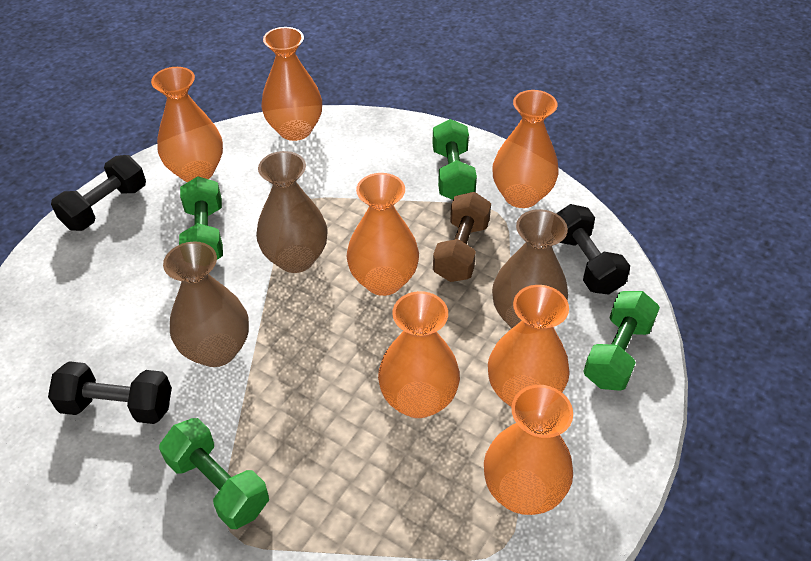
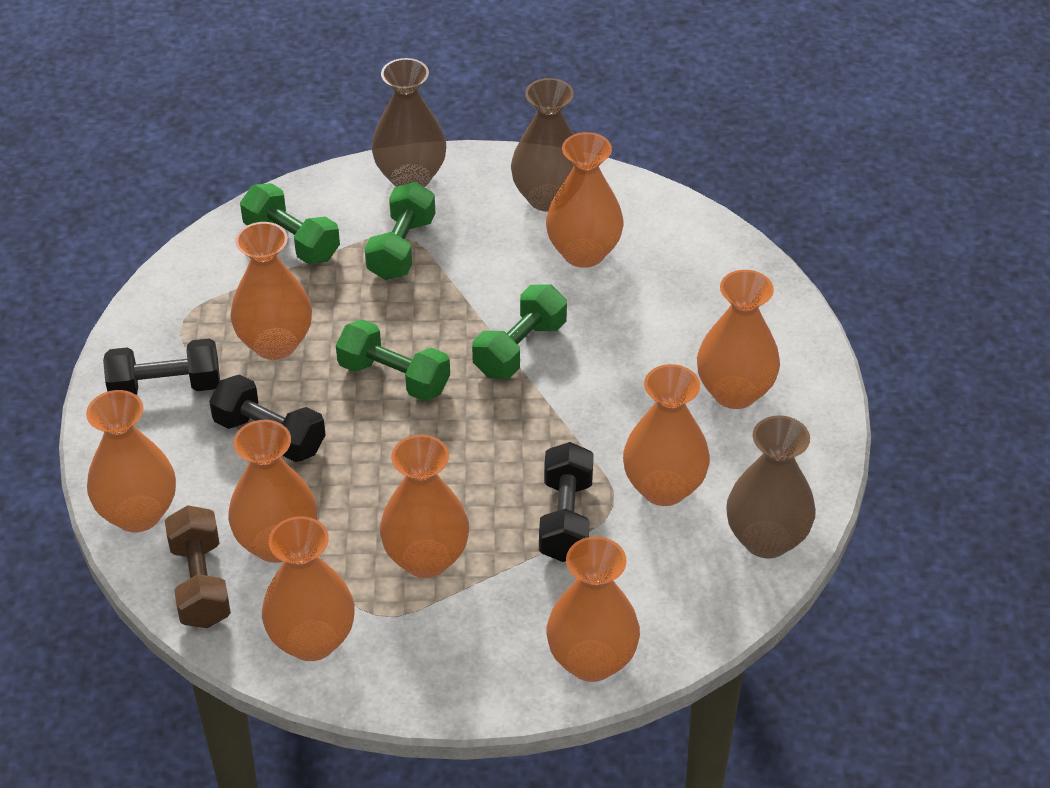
orange vase: 7 -> 9

